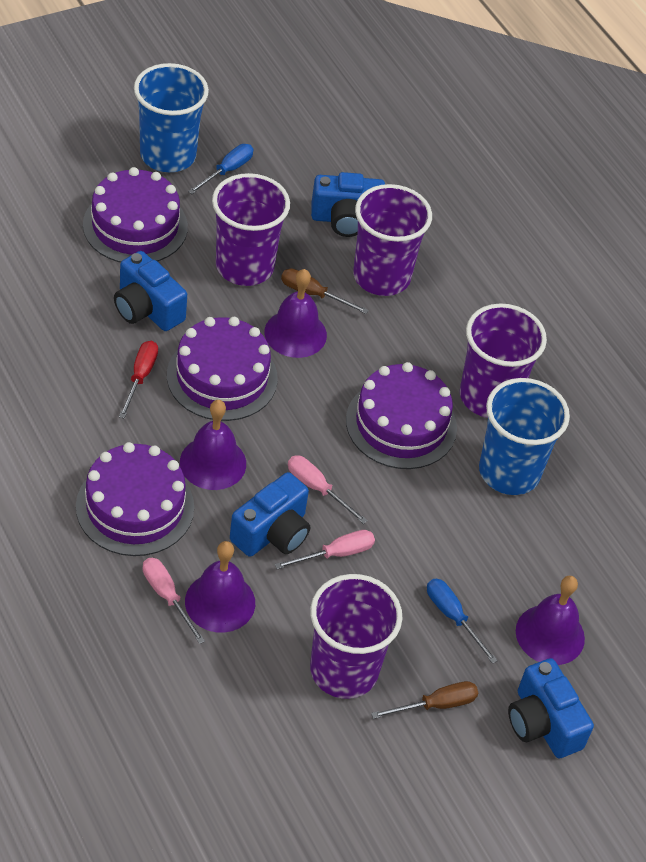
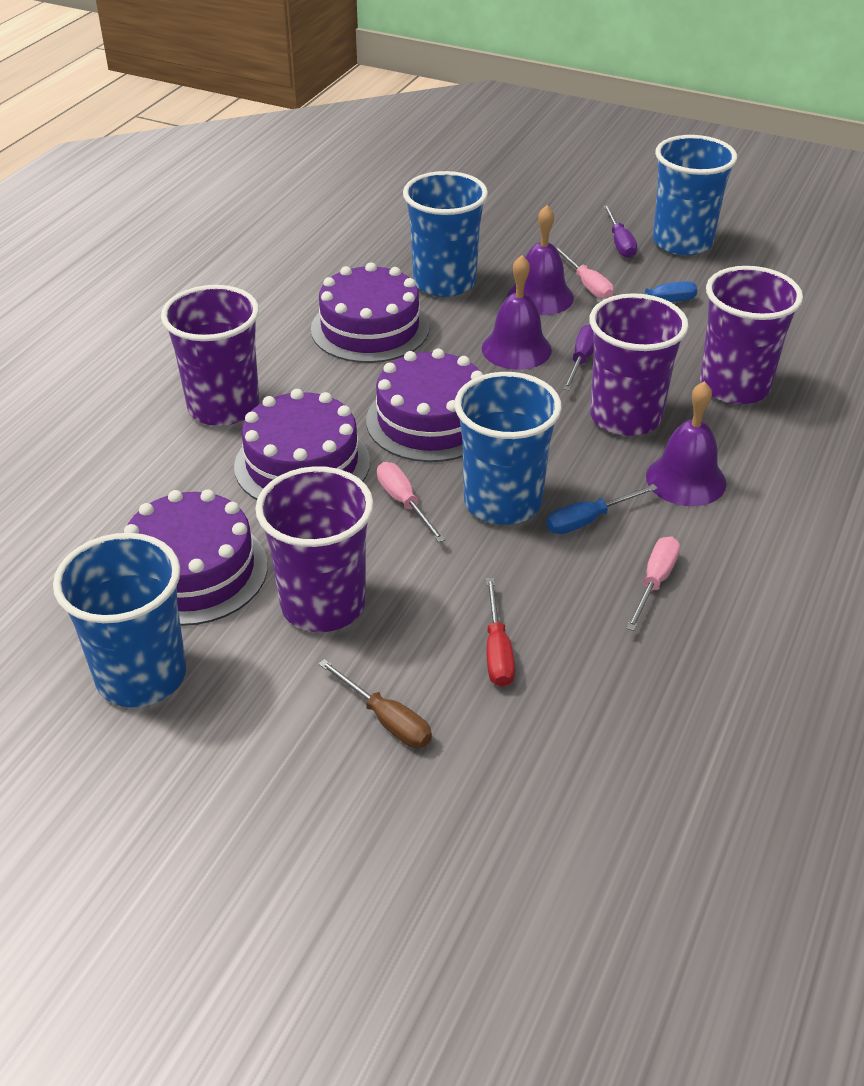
blue camera: 4 -> 0
blue cup: 2 -> 4
brown screwdriver: 2 -> 1
purple bell: 4 -> 3
purple screwdriver: 0 -> 2

